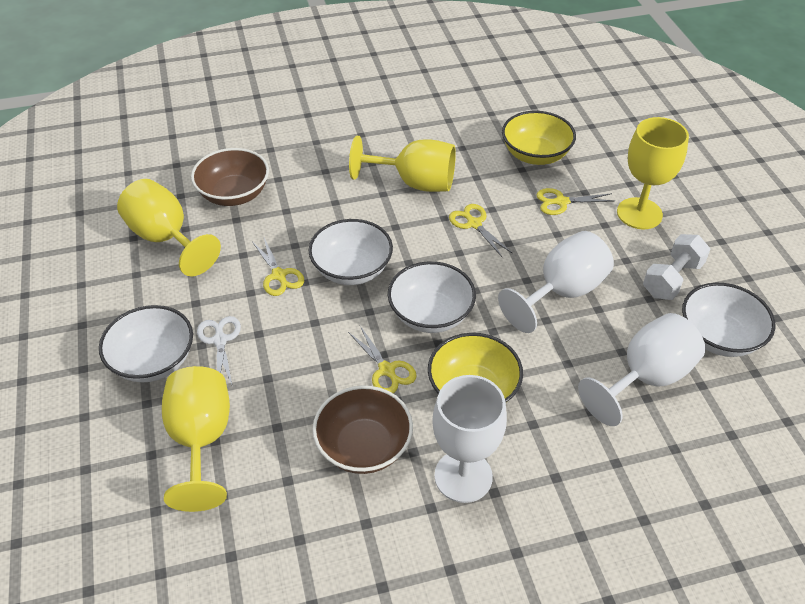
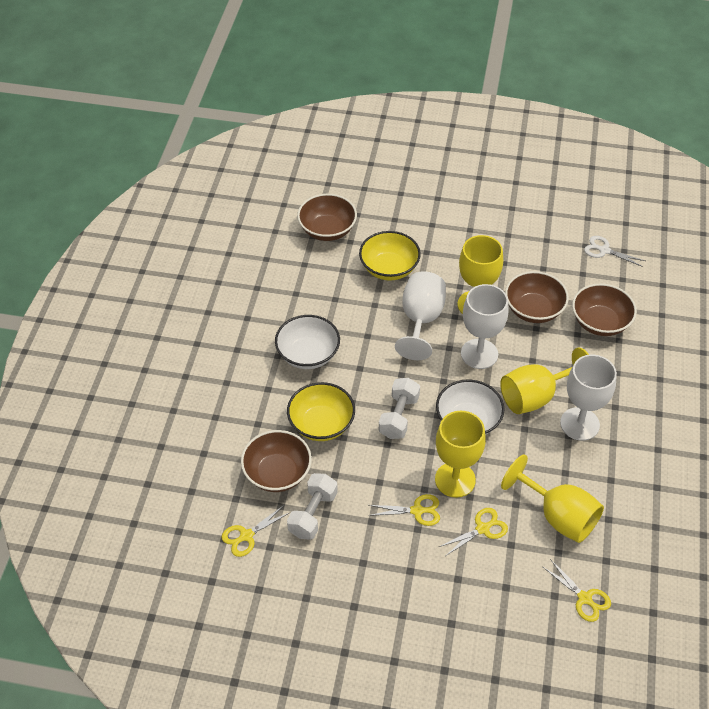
brown bowl: 2 -> 4
white bowl: 4 -> 2
white dumbbell: 1 -> 2

